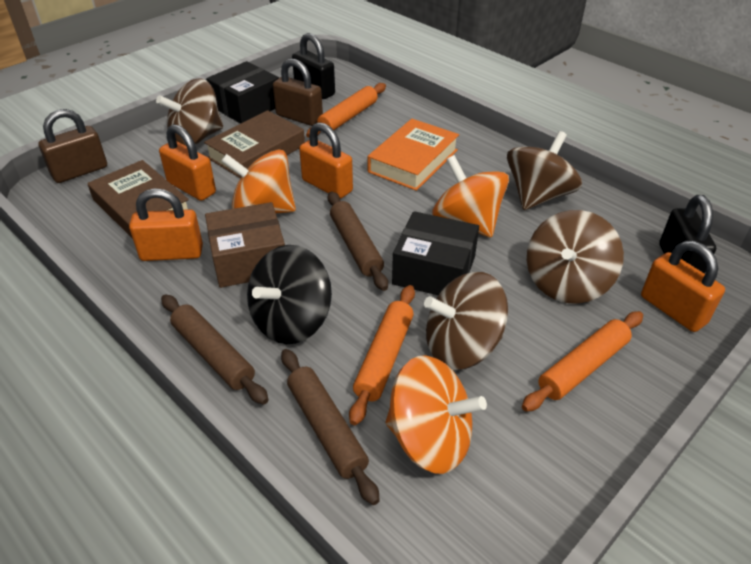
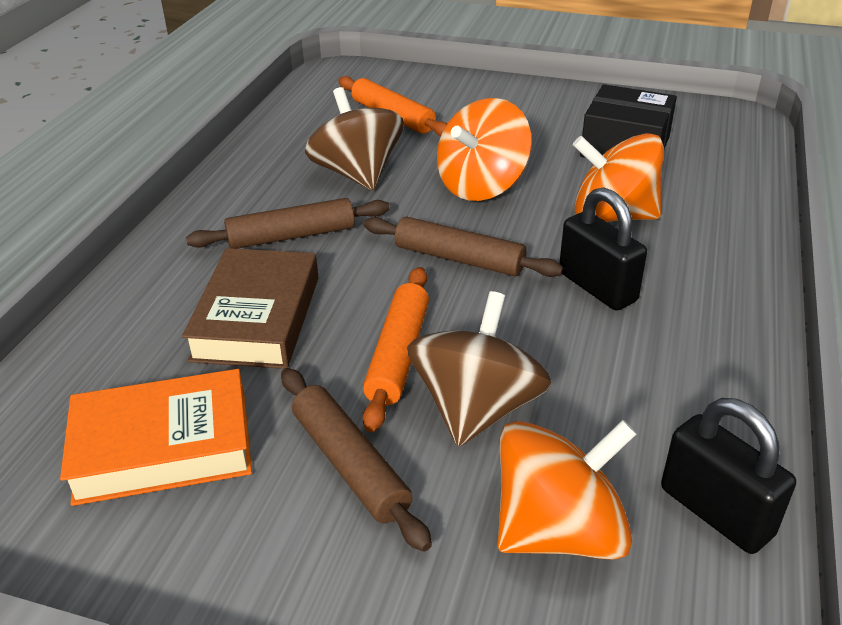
black box: 2 -> 1
black spinning top: 1 -> 0
brown book: 2 -> 1
brown box: 1 -> 0
brown padlock: 2 -> 0
brown spinning top: 4 -> 2
orange padlock: 4 -> 0
orange rolling pin: 3 -> 2

